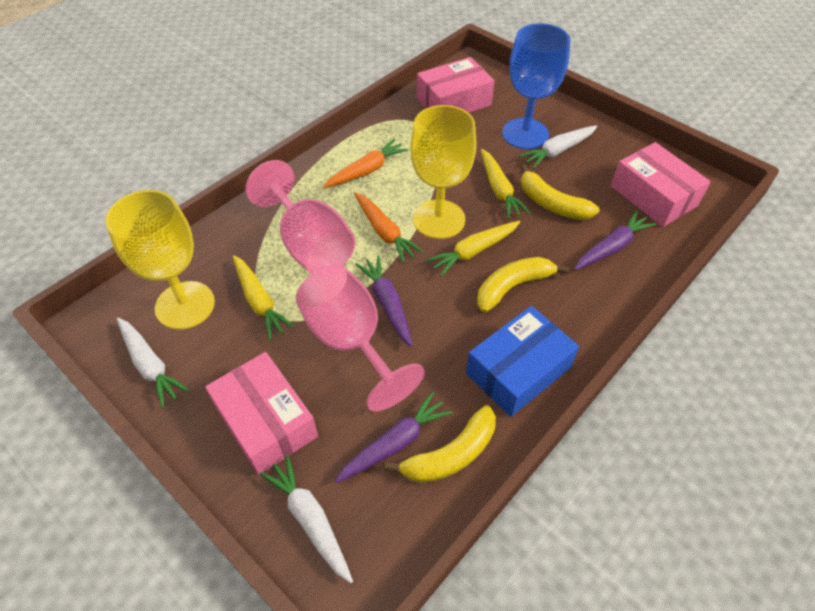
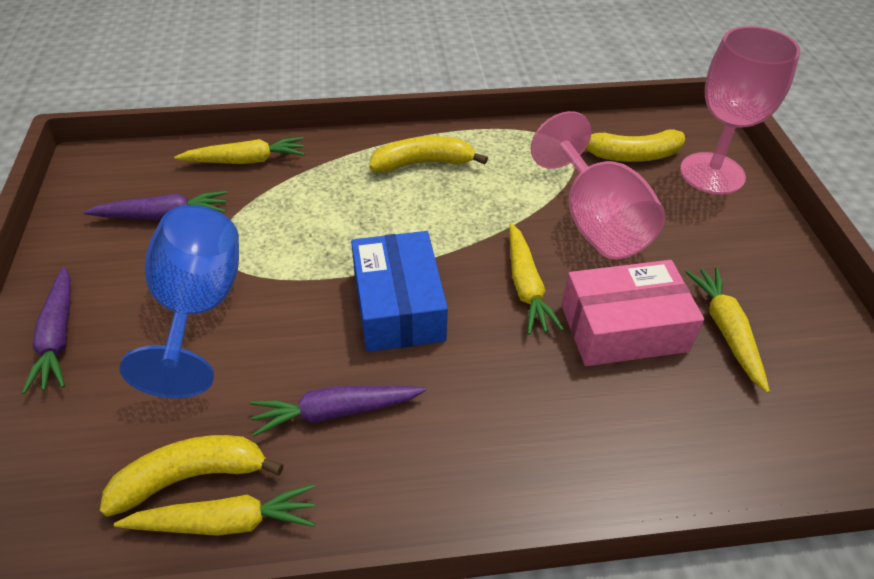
orange carrot: 2 -> 0
pink box: 3 -> 1
white carrot: 3 -> 0
yellow carrot: 3 -> 4
yellow goblet: 2 -> 0

